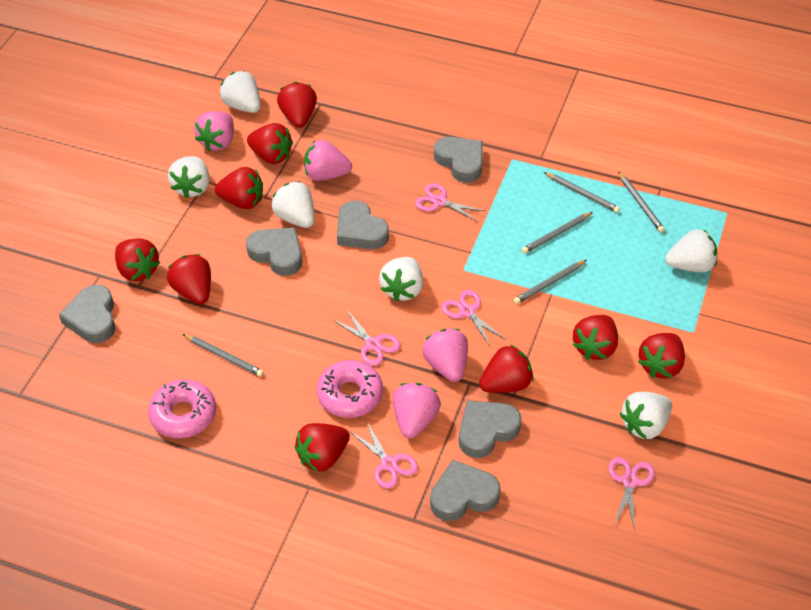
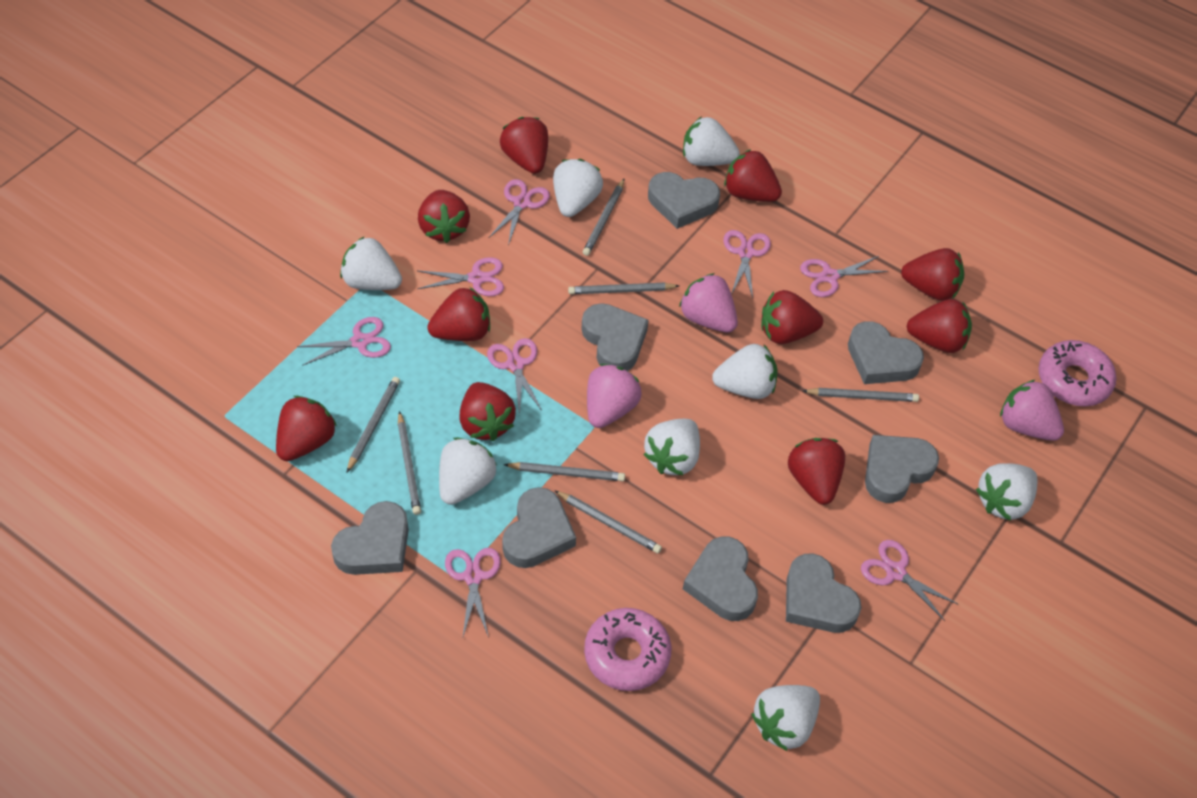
grey heart: 6 -> 8
grey pencil: 5 -> 7
pink scissors: 5 -> 8
pink strawberry: 4 -> 3
red strawberry: 9 -> 10
white strawberry: 6 -> 8

